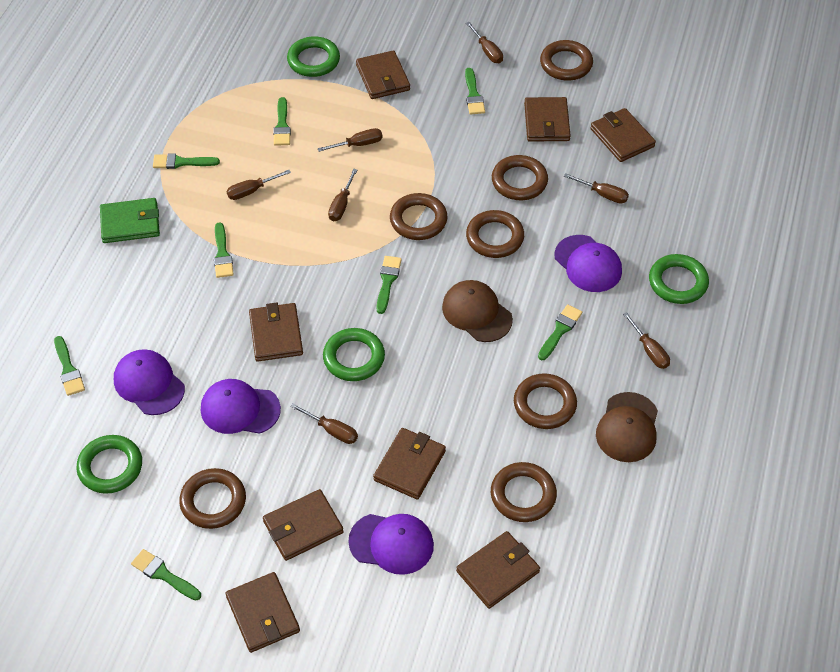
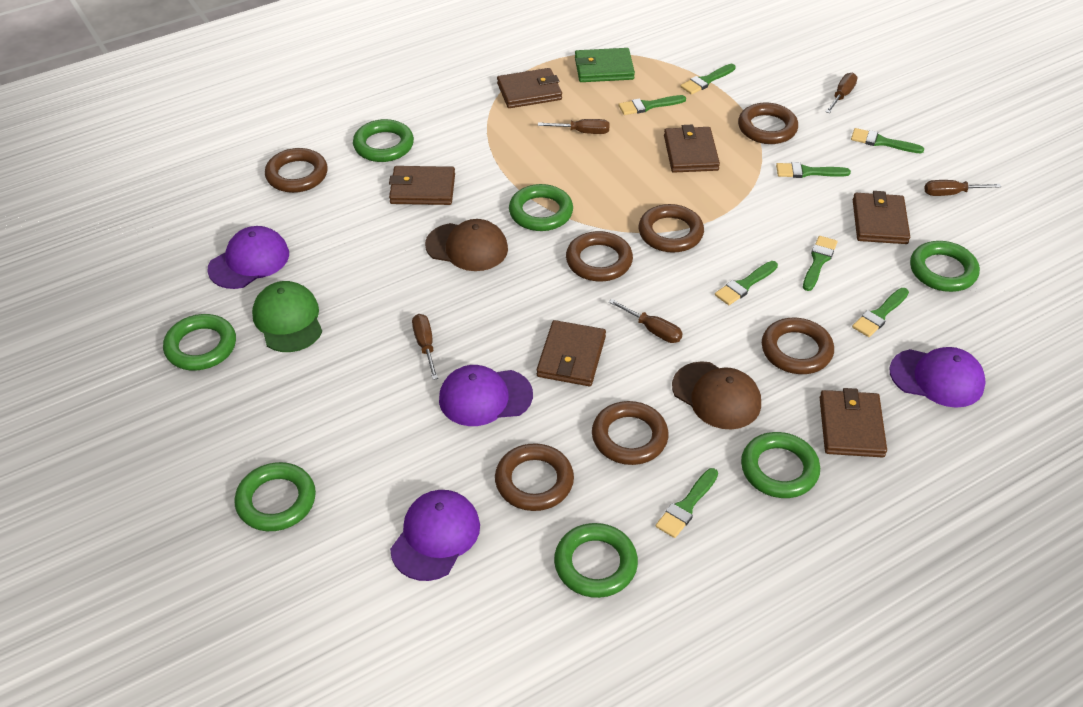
brown screwdriver: 7 -> 5
brown wallet: 8 -> 6
green cap: 0 -> 1
green ring: 4 -> 7

